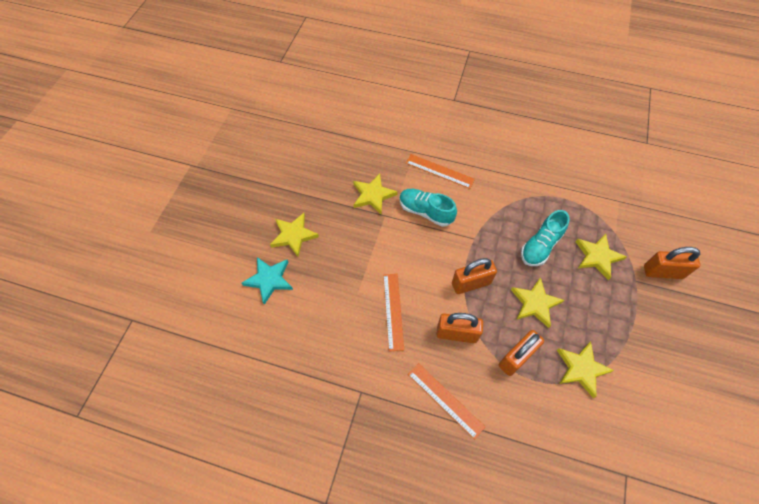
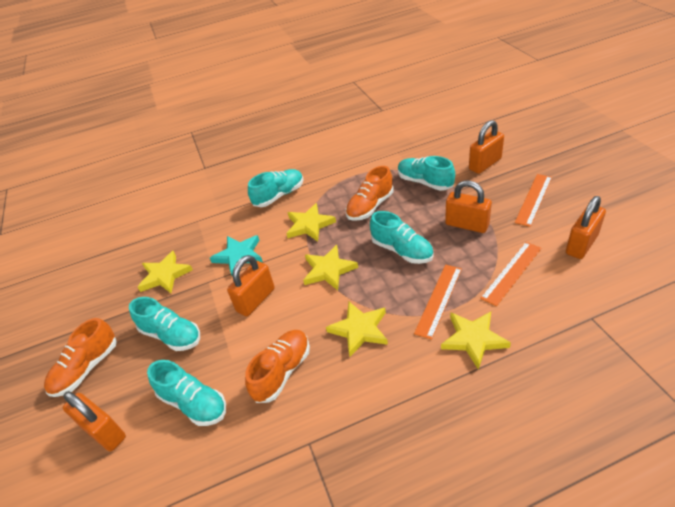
orange padlock: 4 -> 5
orange shoe: 0 -> 3
turquoise shoe: 2 -> 5

